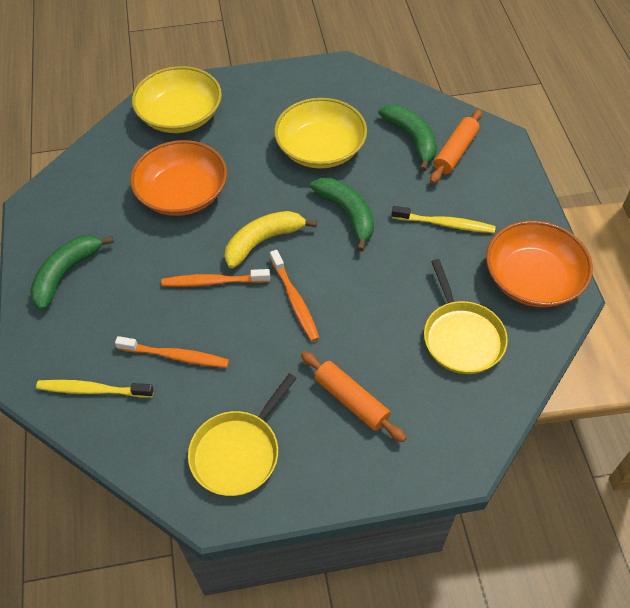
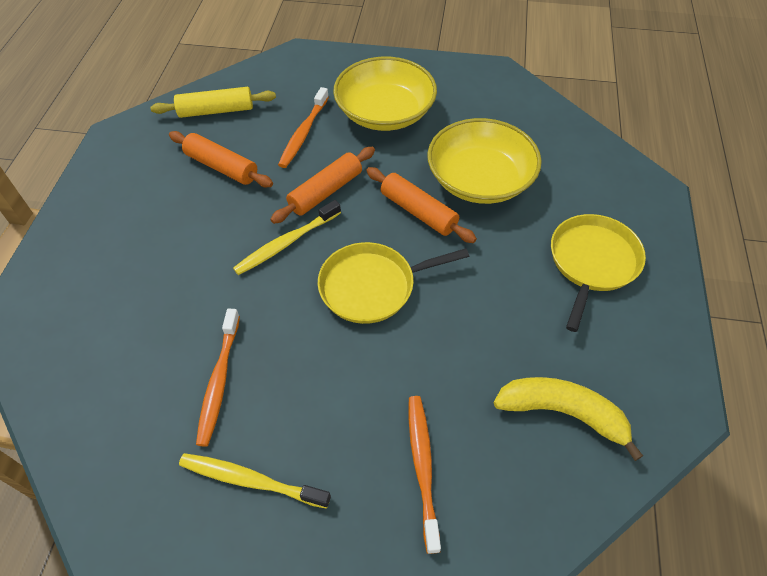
green banana: 3 -> 0
orange bowl: 2 -> 0
orange rolling pin: 2 -> 3
yellow rolling pin: 0 -> 1

